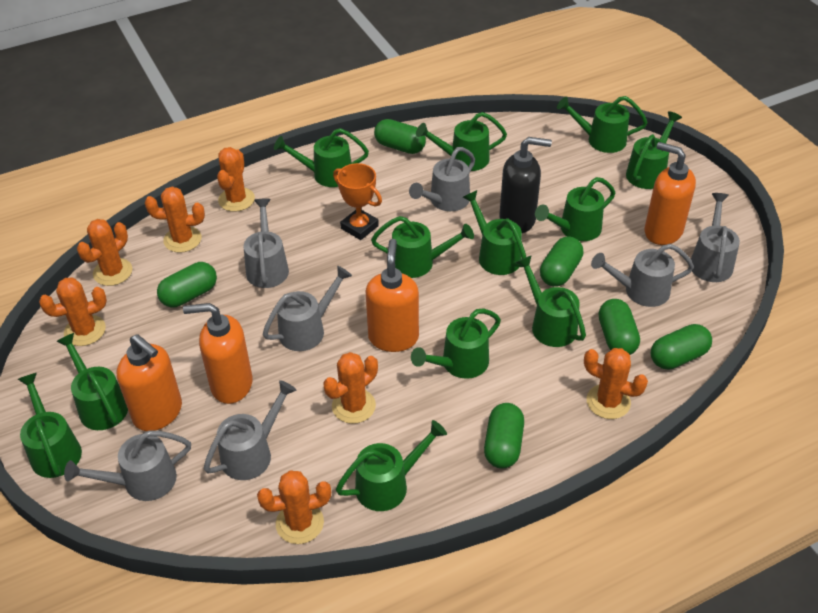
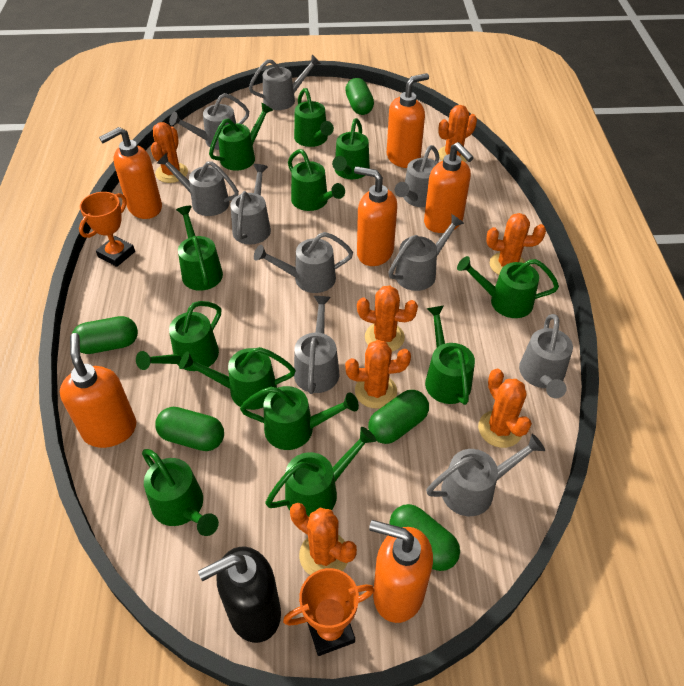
green capsule: 6 -> 5
grey watering can: 7 -> 10
orange soap dispenser: 4 -> 6
orange trophy: 1 -> 2

